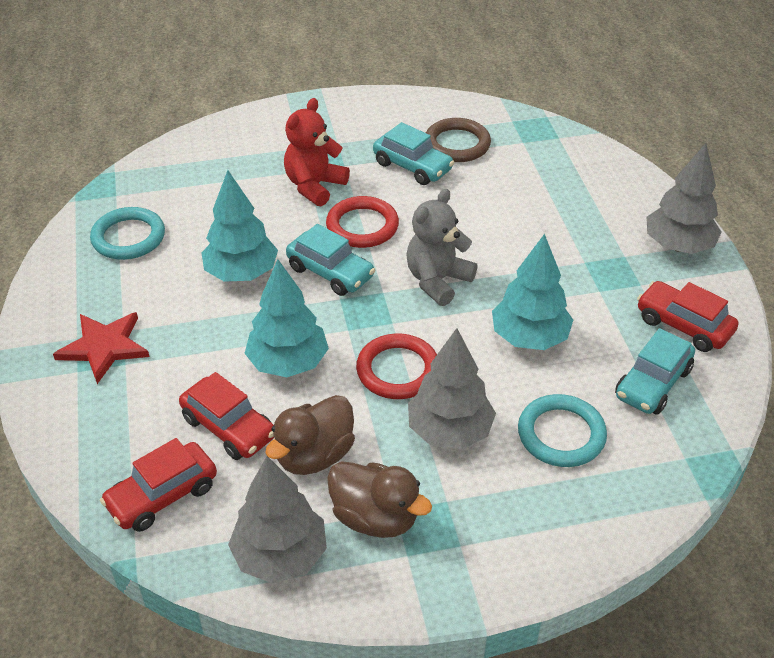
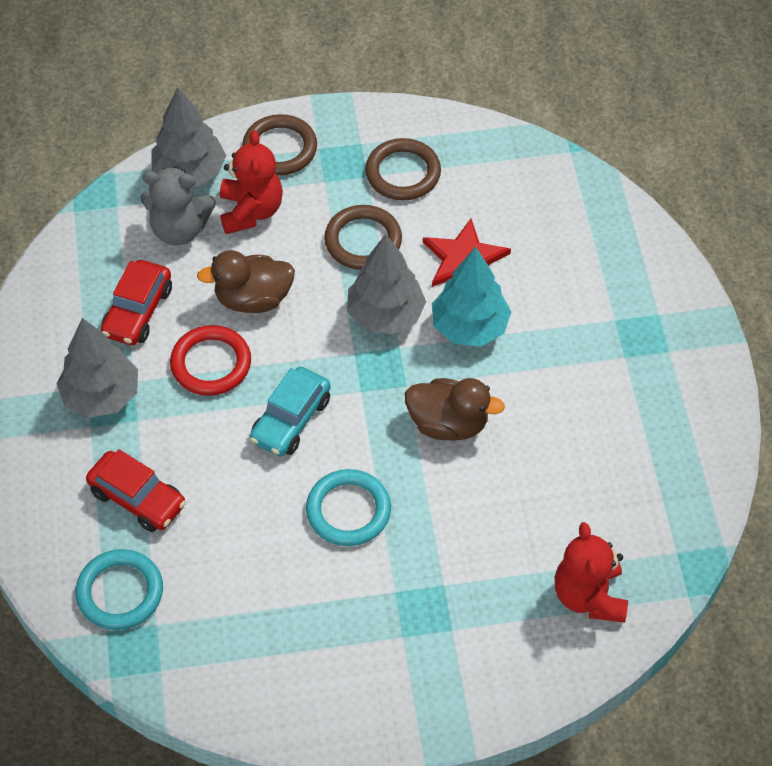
brown ring: 1 -> 3
red car: 3 -> 2
red ring: 2 -> 1
red teddy bear: 1 -> 2
turquoise car: 3 -> 1
turquoise tree: 3 -> 1

